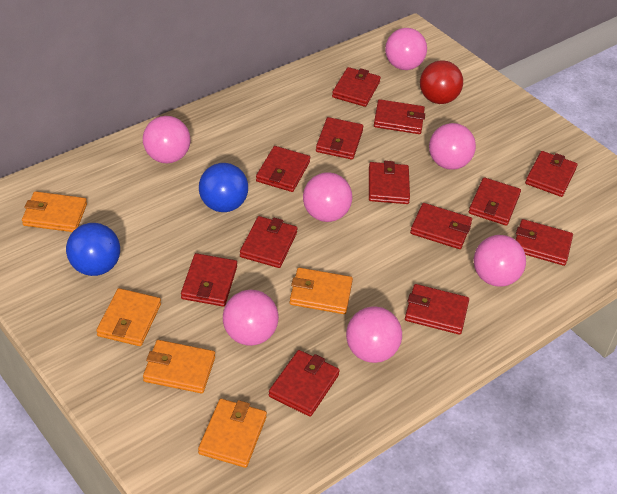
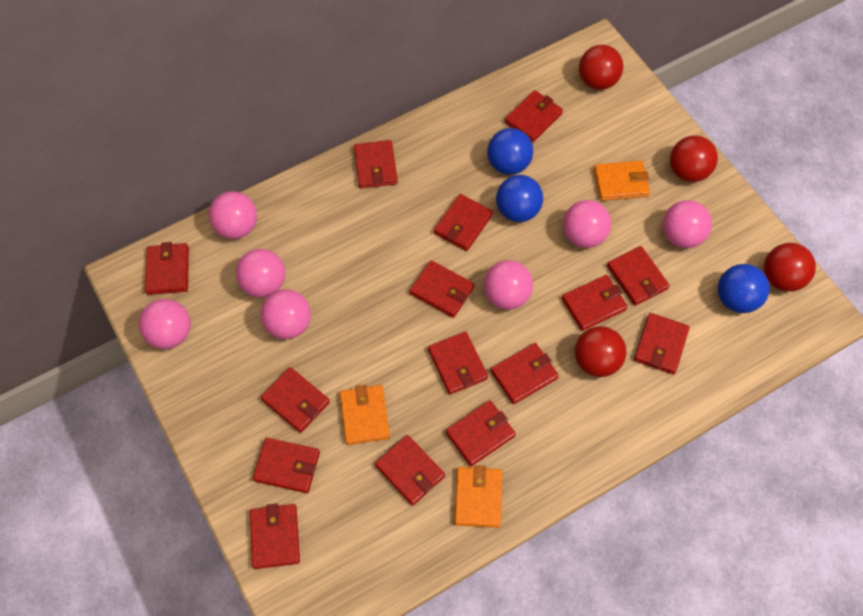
blue ball: 2 -> 3
orange wallet: 5 -> 3
red ball: 1 -> 4
red wallet: 13 -> 15

